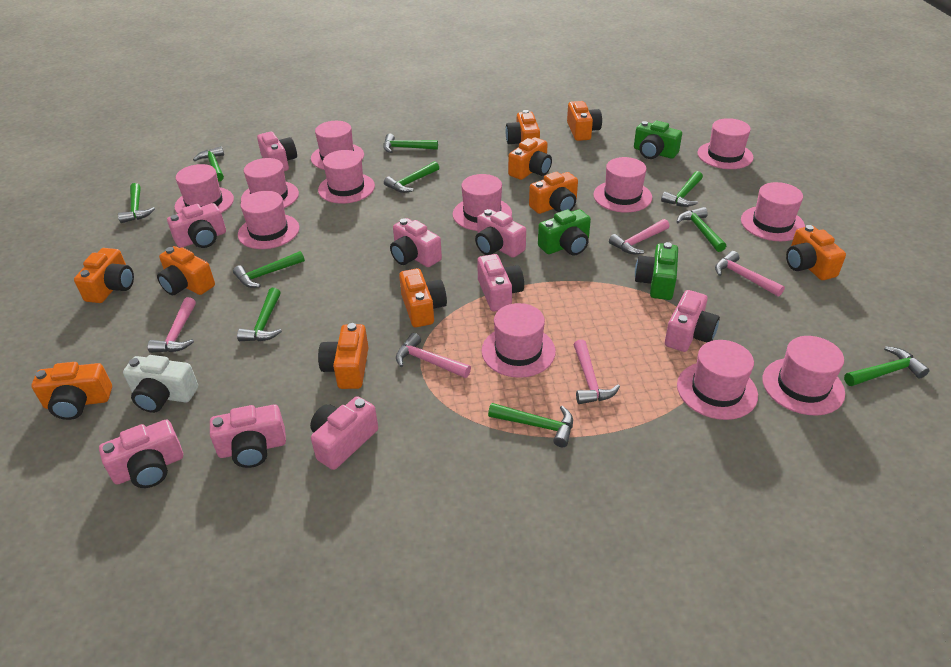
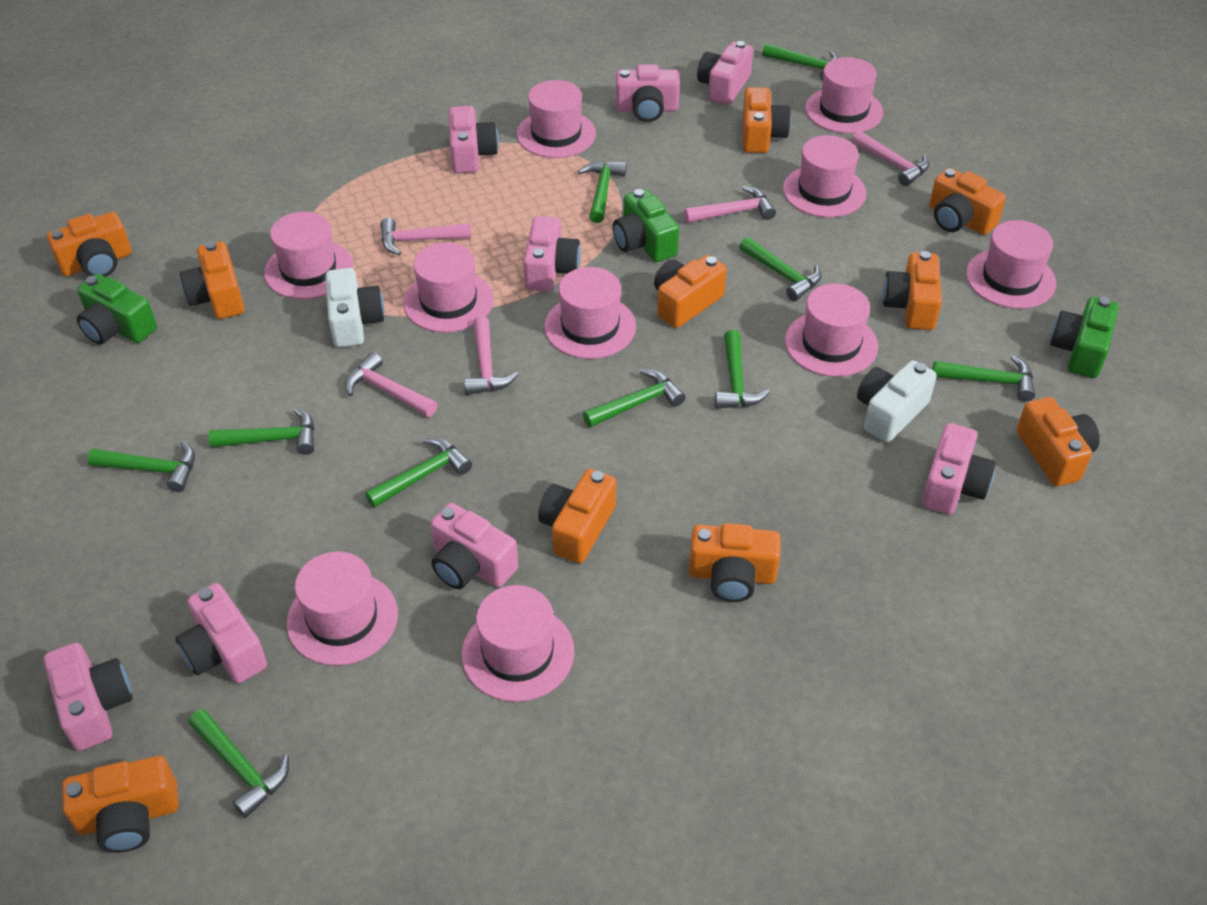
pink camera: 9 -> 8
pink hat: 12 -> 10
white camera: 1 -> 2

